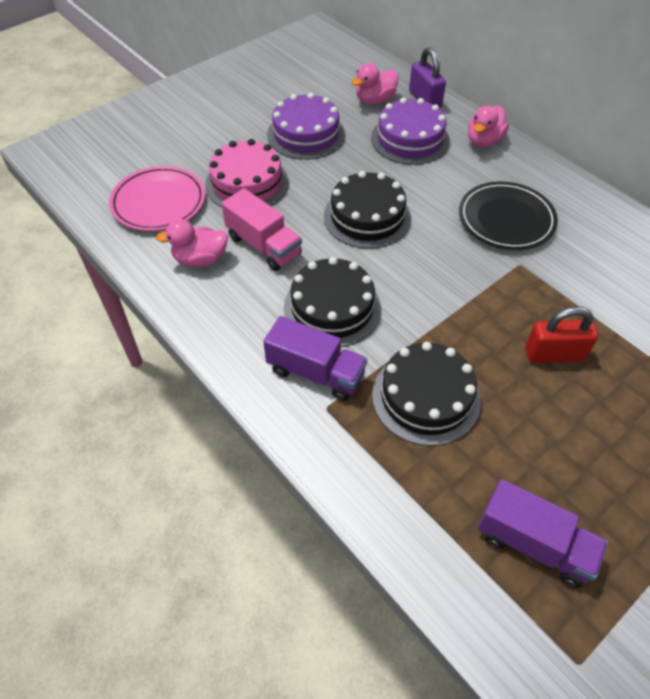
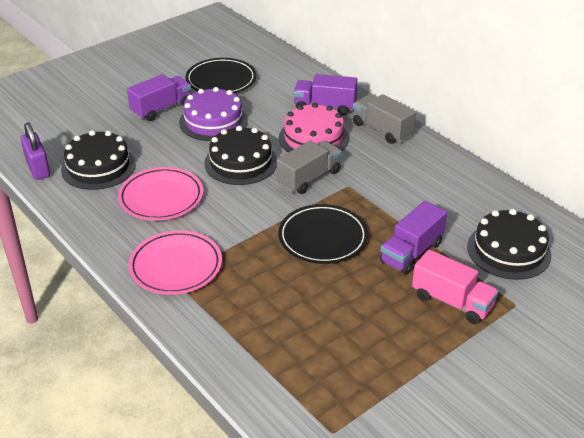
black plate: 1 -> 2
grey truck: 0 -> 2
pink duck: 3 -> 0
pink plate: 1 -> 2
purple cake: 2 -> 1
purple truck: 2 -> 3
red padlock: 1 -> 0

